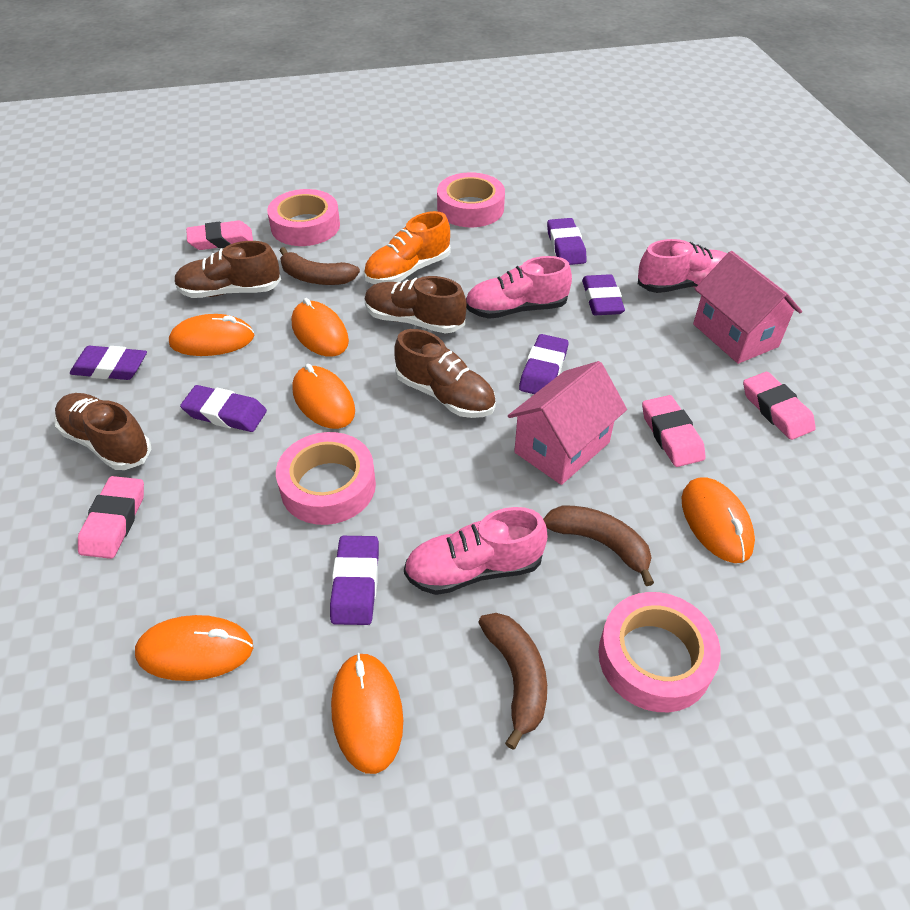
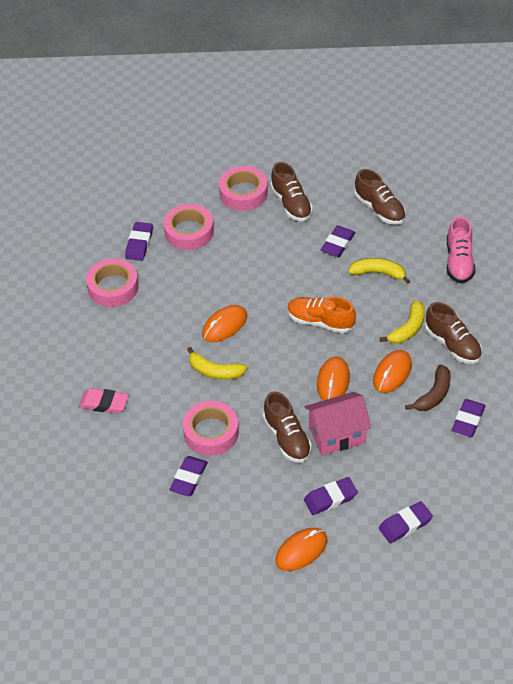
brown banana: 3 -> 1
orange mouse: 6 -> 4
pink eraser: 4 -> 1
pink house: 2 -> 1
pink shoe: 3 -> 1
yellow banana: 0 -> 3

